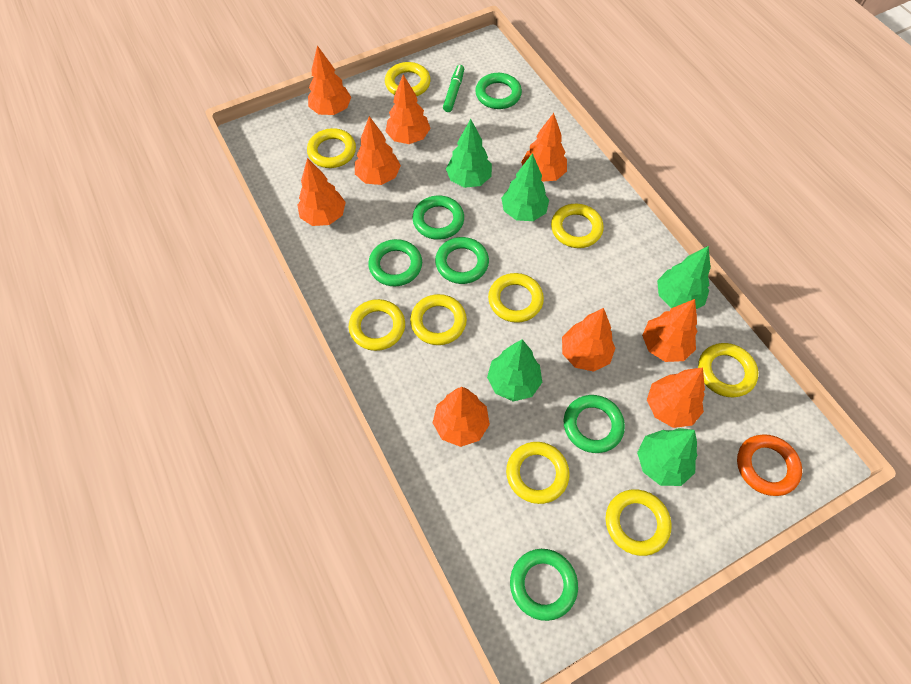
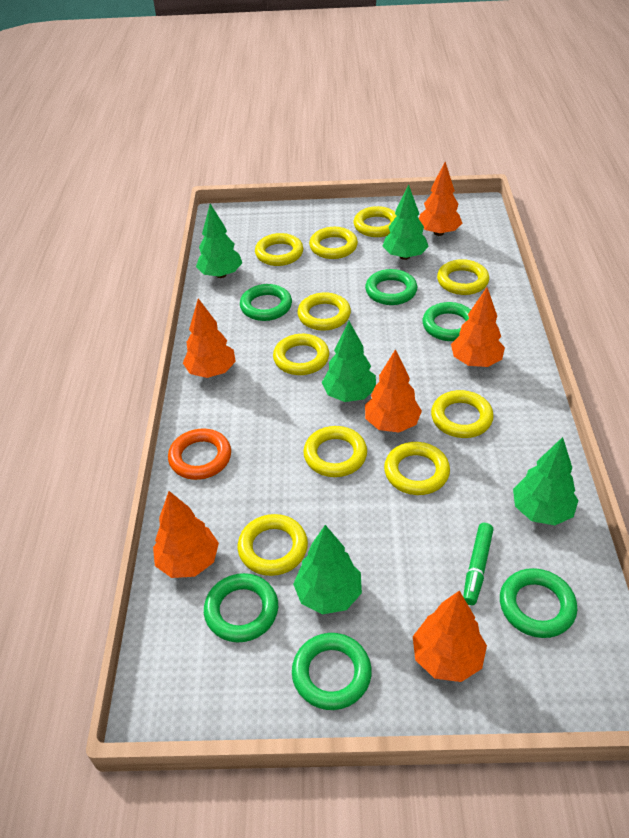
orange tree: 9 -> 6
yellow ring: 9 -> 10

